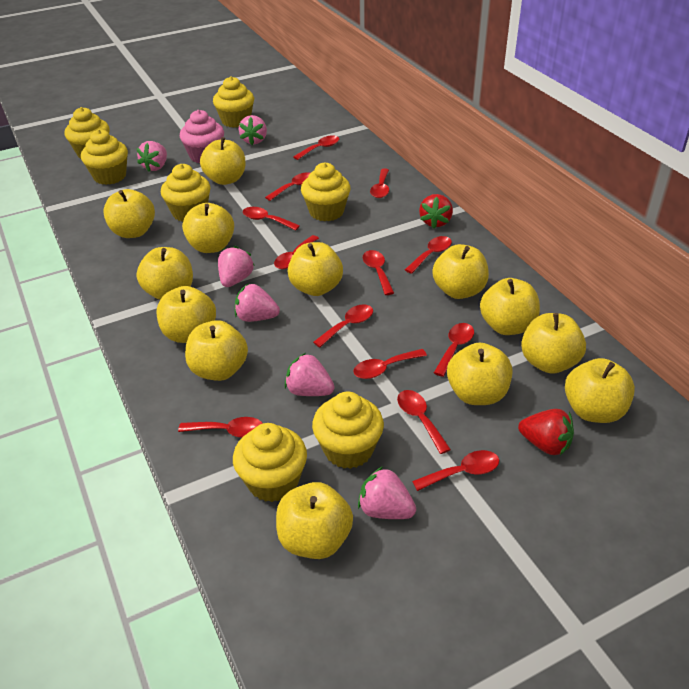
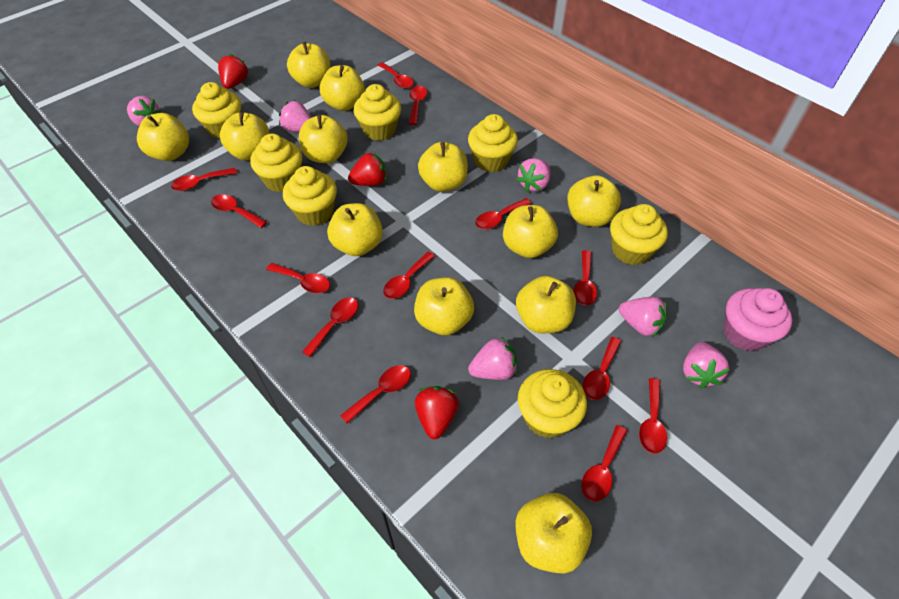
red strawberry: 2 -> 3
yellow apple: 13 -> 12

